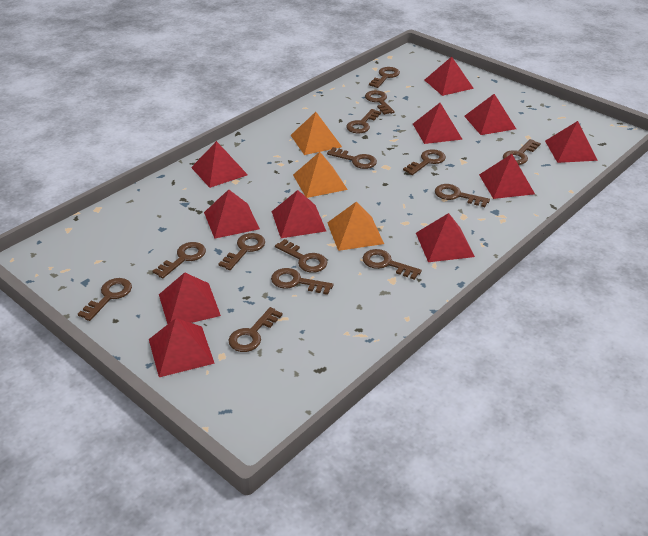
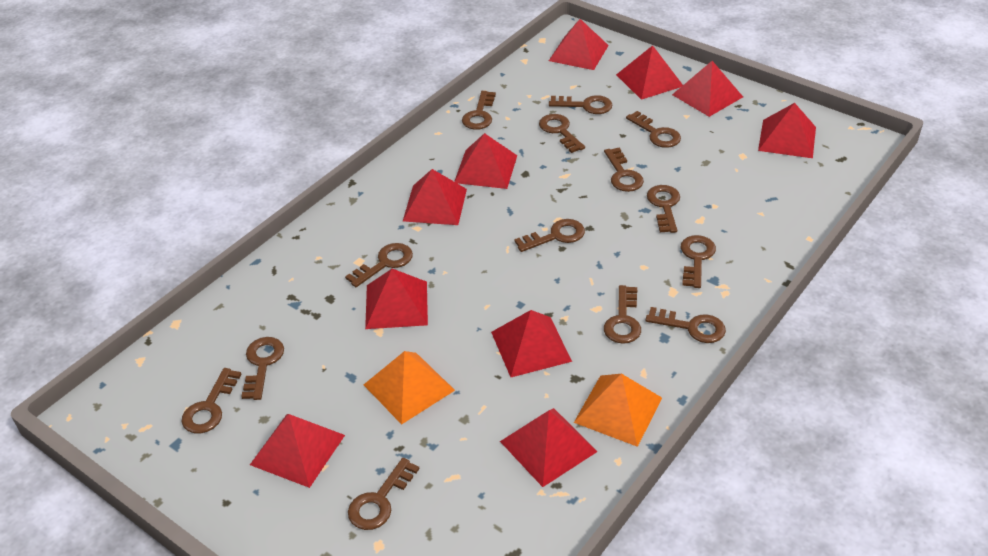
orange pyramid: 3 -> 2
red pyramid: 11 -> 10

